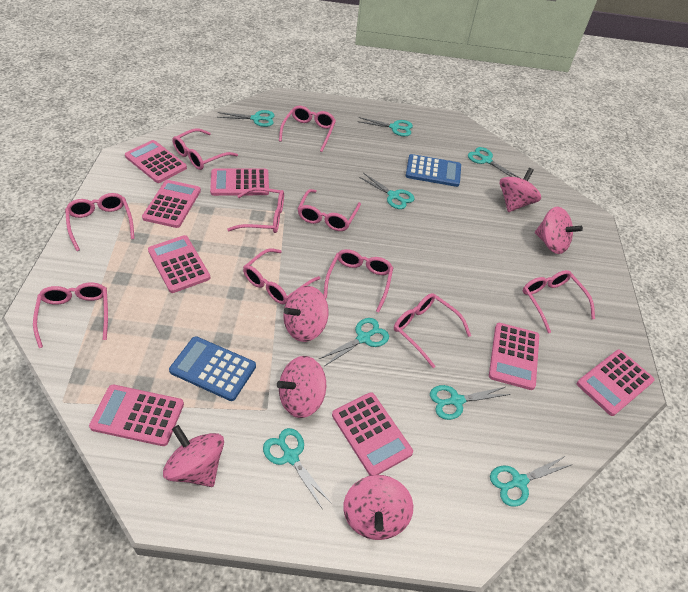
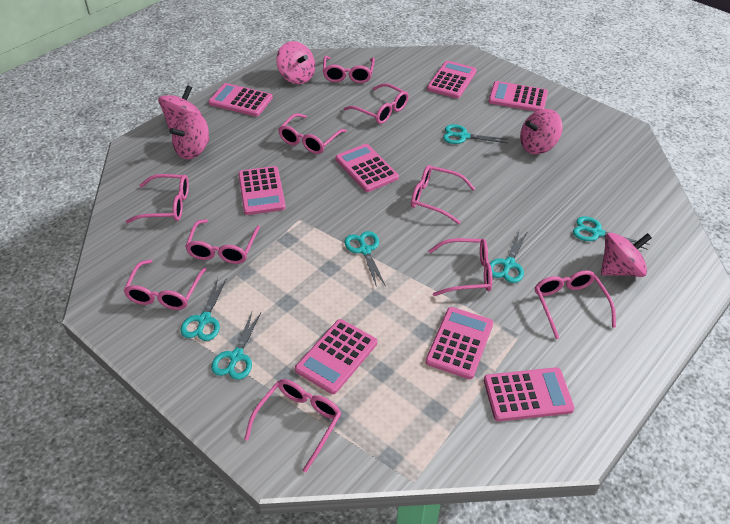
blue calculator: 2 -> 0
pink spinning top: 6 -> 5
turquoise scissors: 8 -> 6

